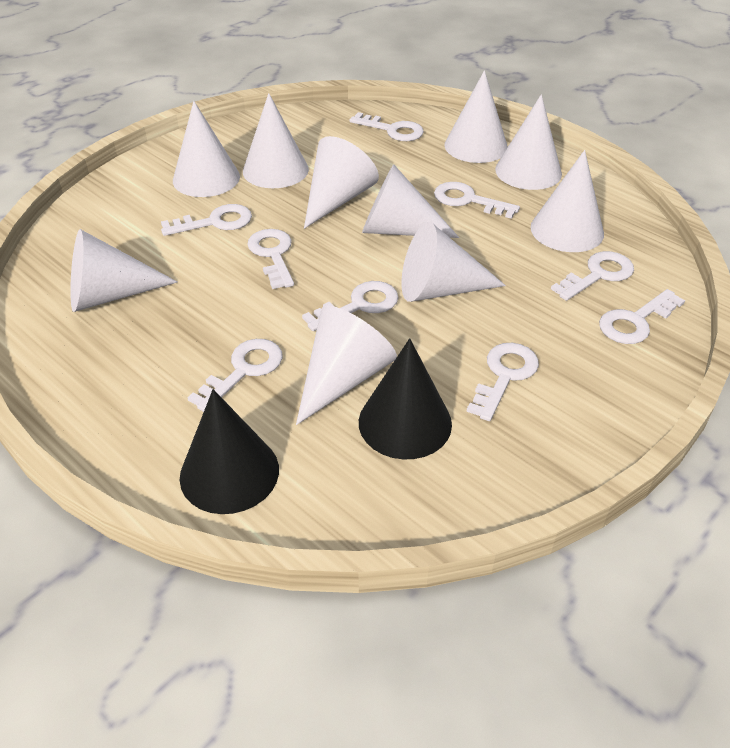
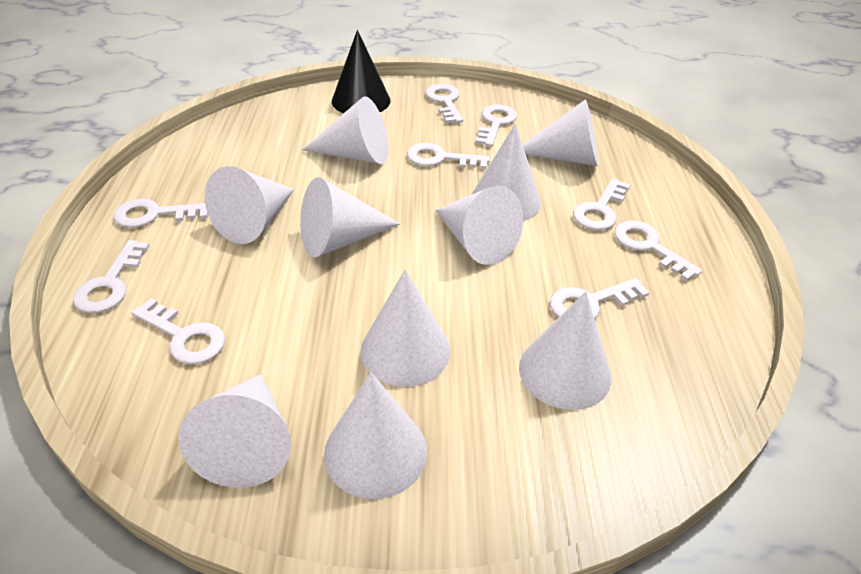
black cone: 2 -> 1

